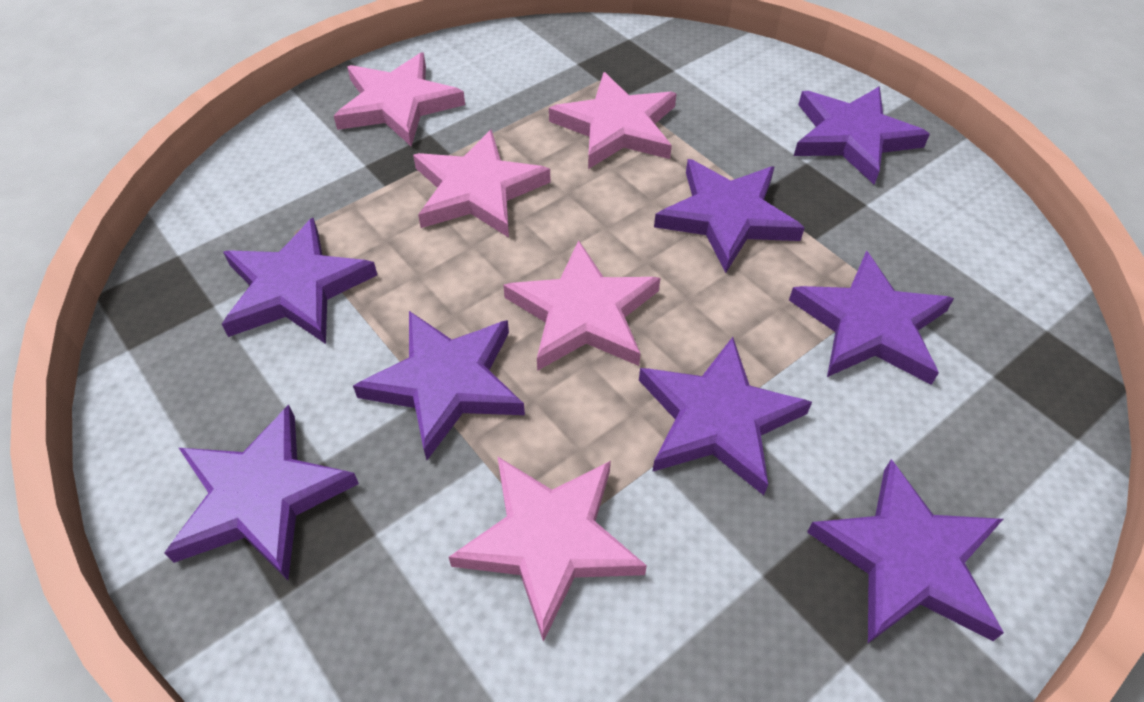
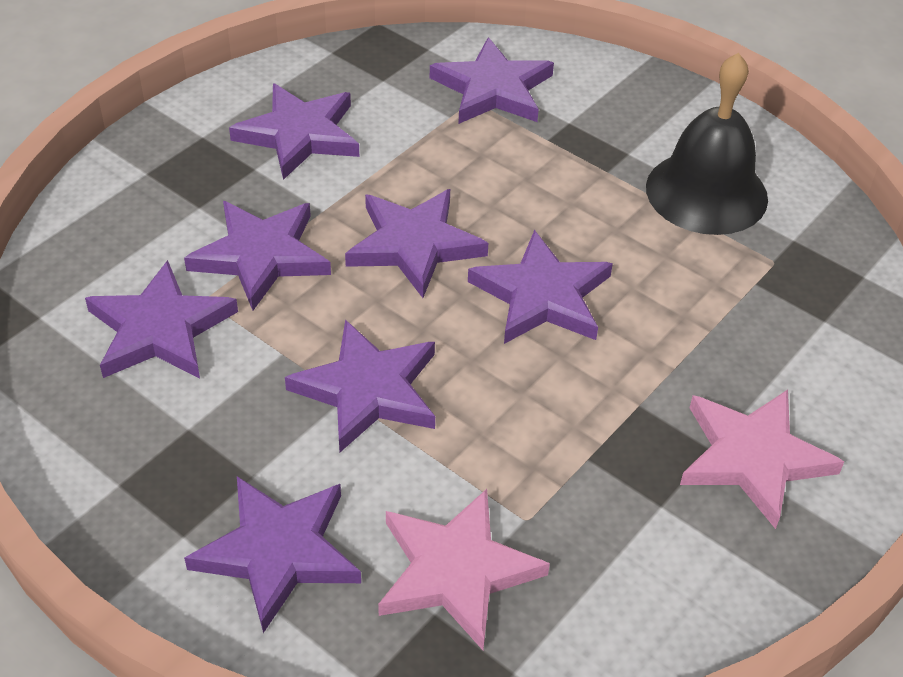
black bell: 0 -> 1
pink star: 5 -> 2

